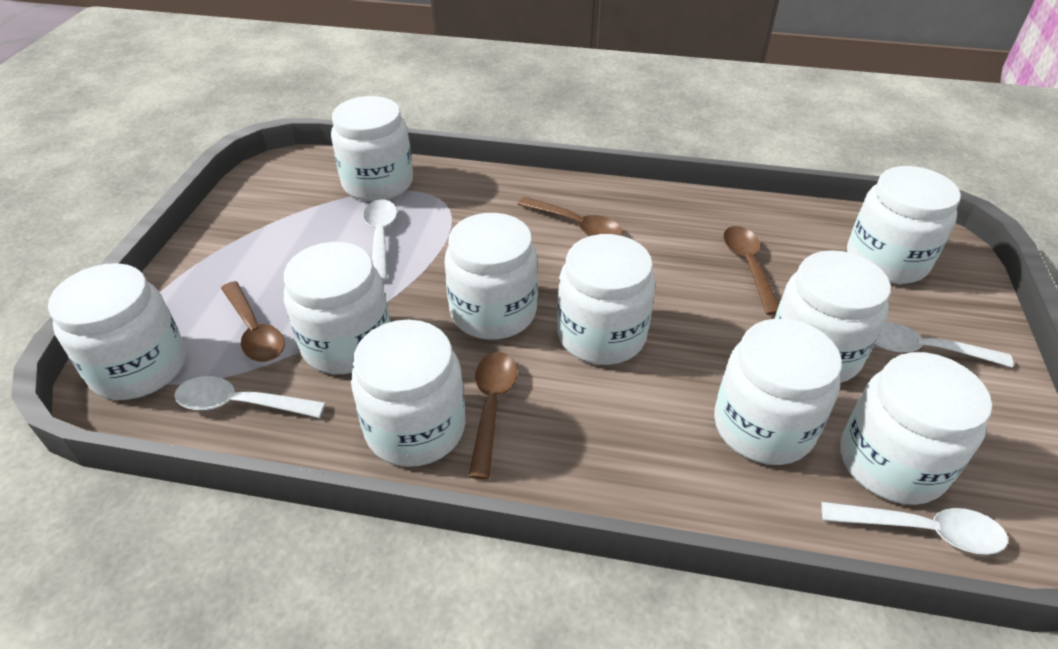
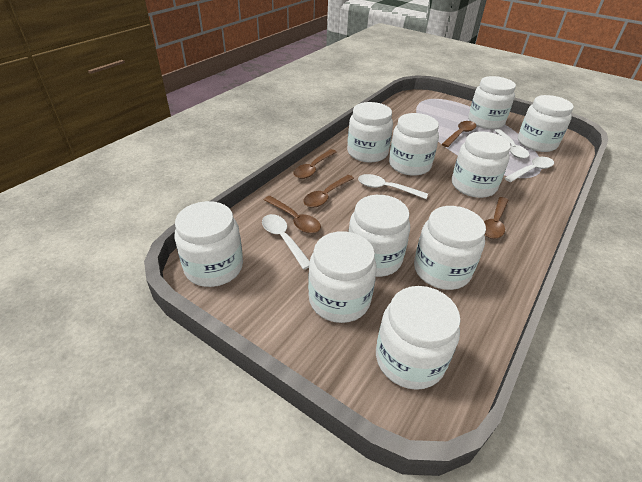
brown spoon: 4 -> 5

